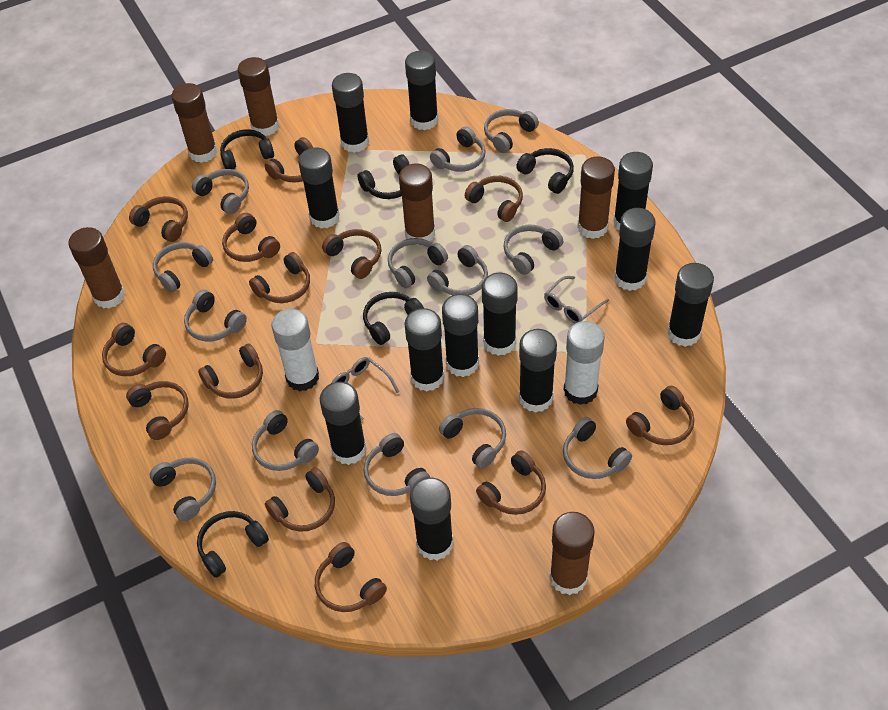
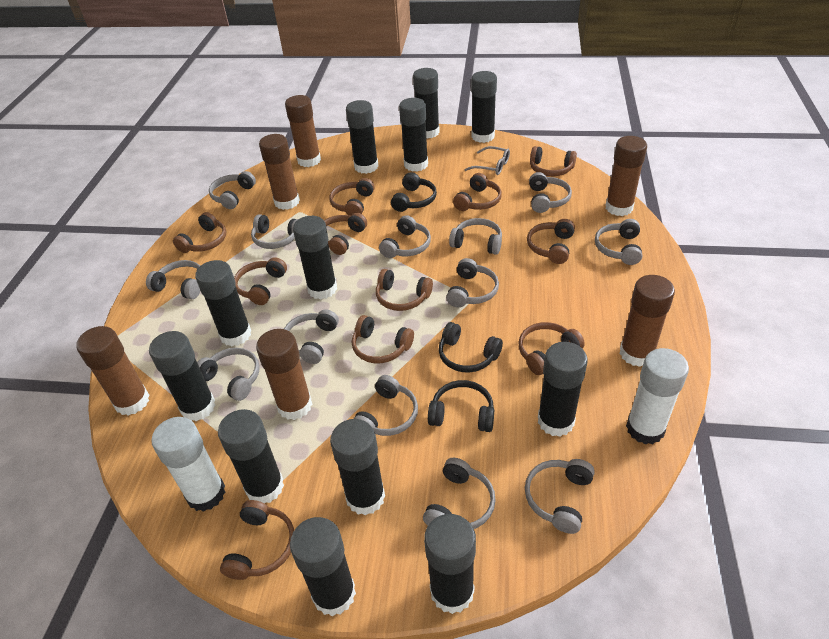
black headphones: 5 -> 3
brown headphones: 13 -> 11
grey glasses: 2 -> 1

